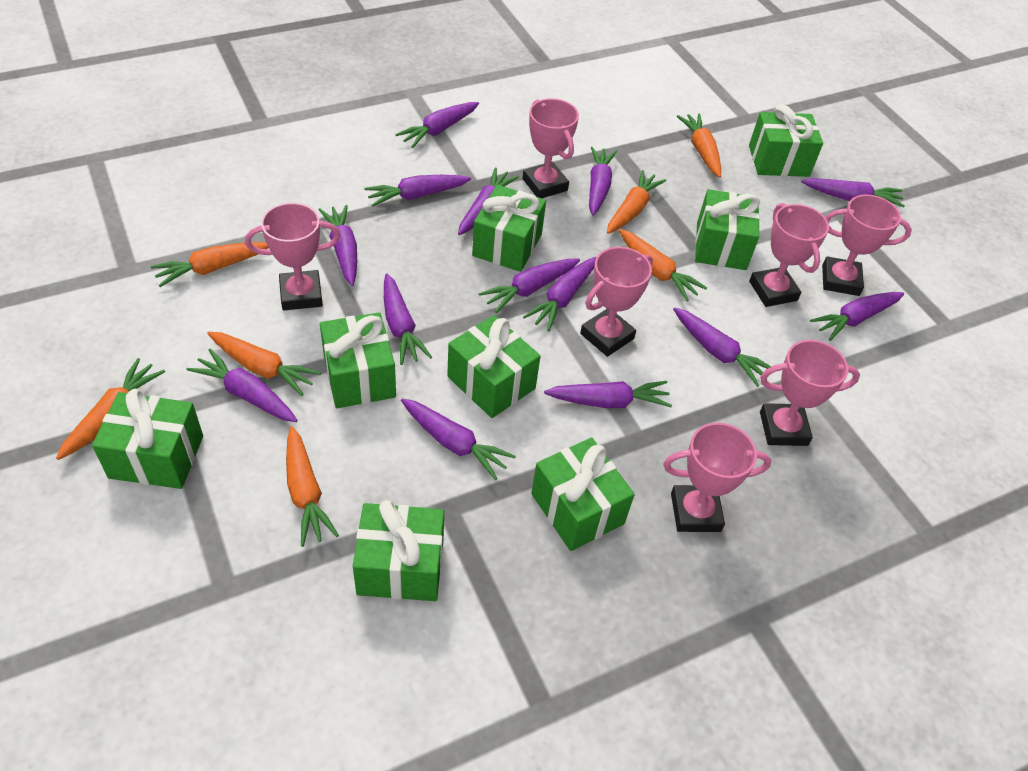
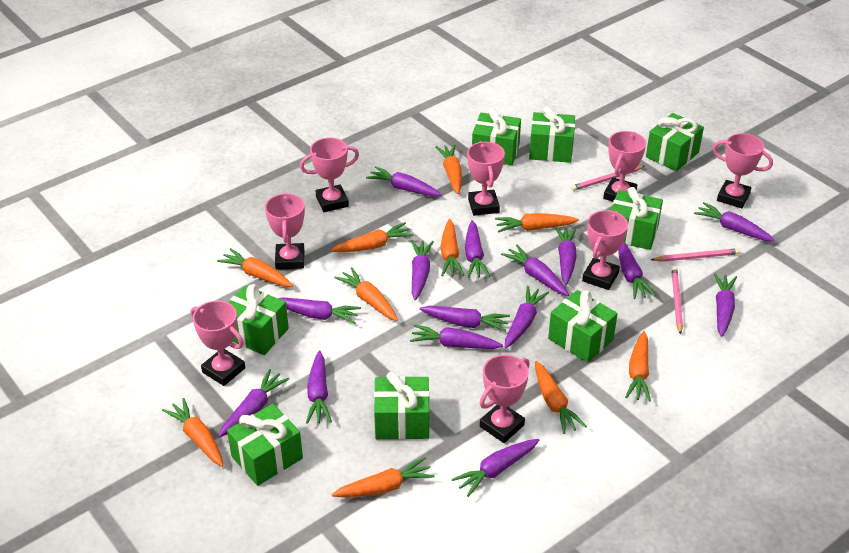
orange carrot: 7 -> 10
pink pencil: 0 -> 3
pink trophy: 7 -> 8
purple carrot: 14 -> 15

